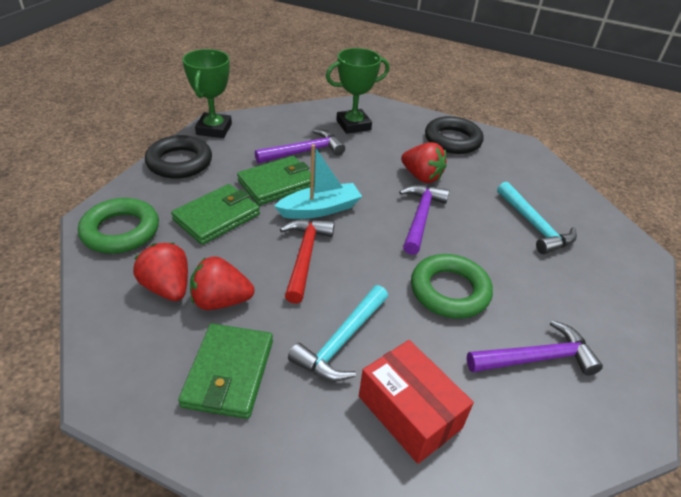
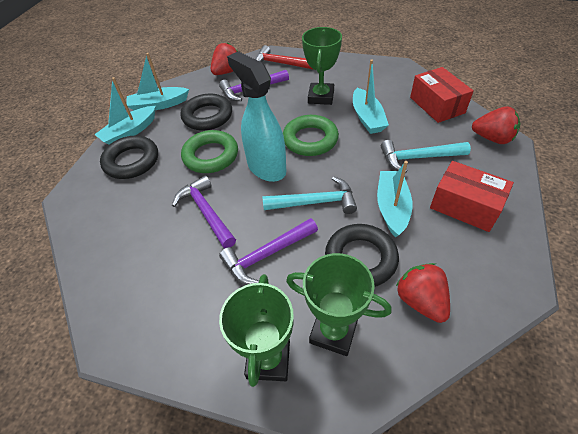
black ring: 2 -> 3
green trophy: 2 -> 3
green wallet: 3 -> 0
red box: 1 -> 2
turquoise boat: 1 -> 4
turquoise spray bottle: 0 -> 1

